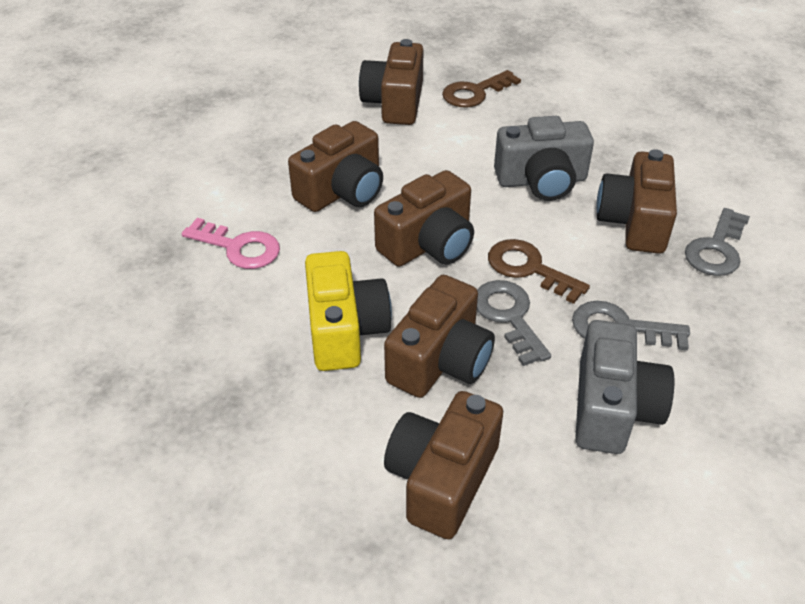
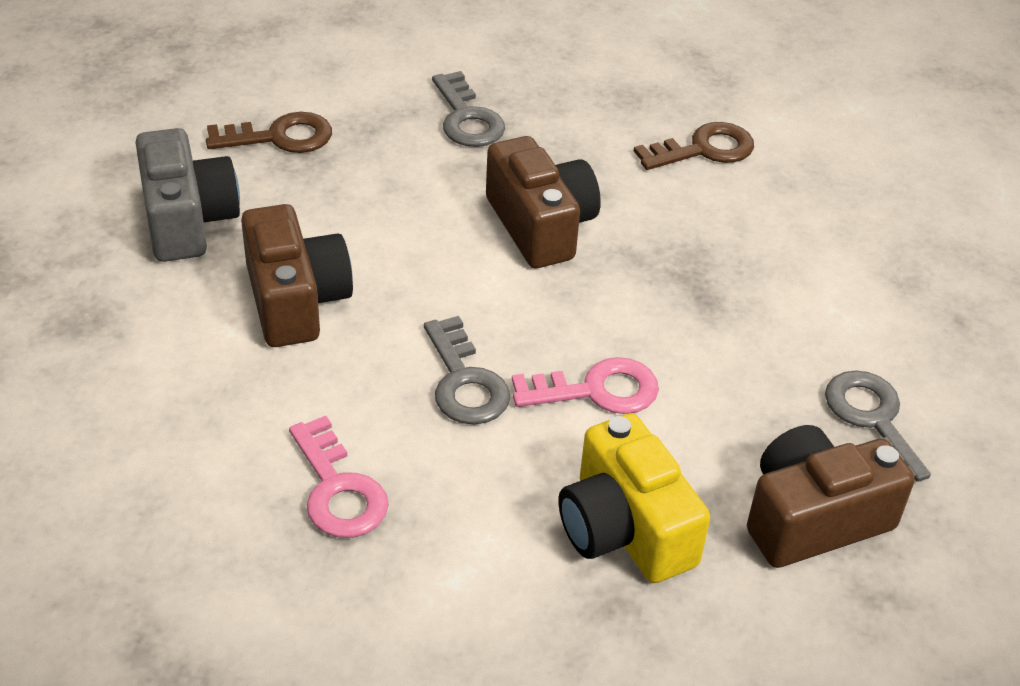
brown camera: 6 -> 3
grey camera: 2 -> 1
pink key: 1 -> 2

